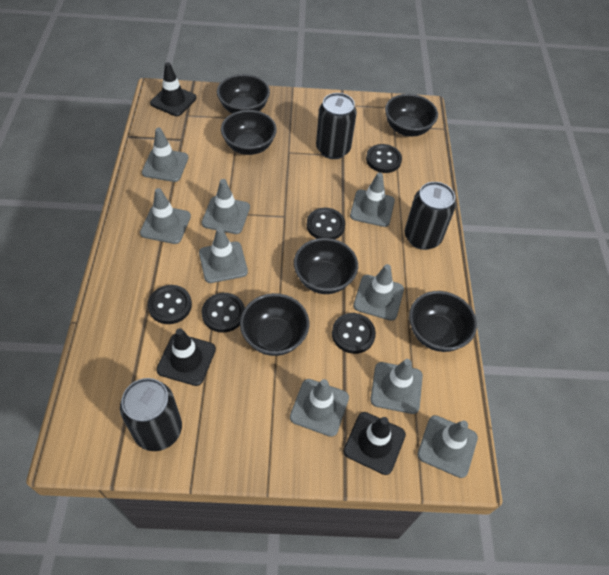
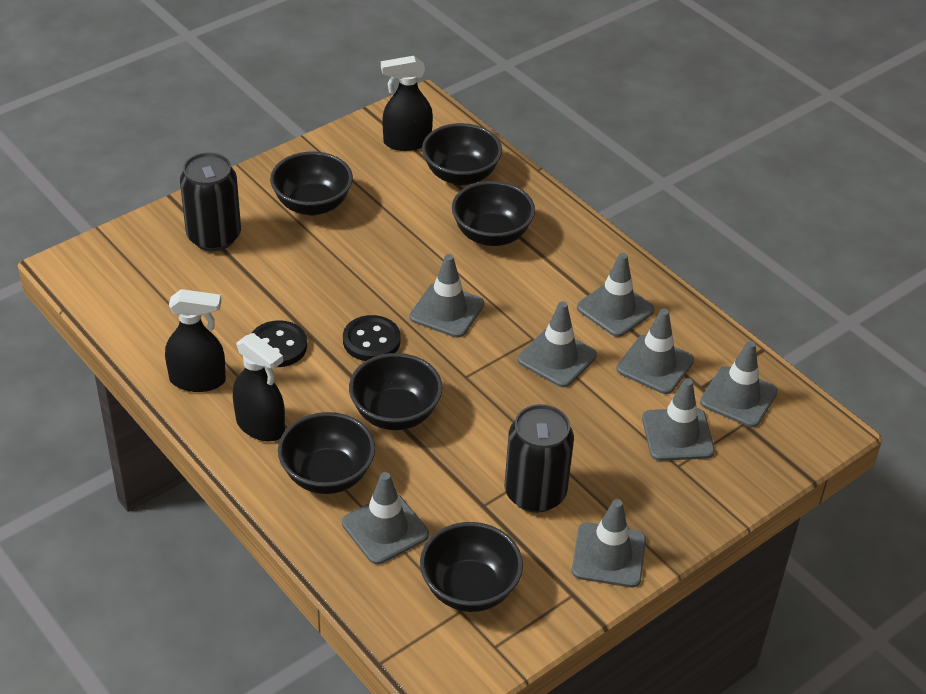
black button: 5 -> 2
black can: 3 -> 2
black spray bottle: 0 -> 3
black traffic cone: 3 -> 0
grey traffic cone: 9 -> 8

